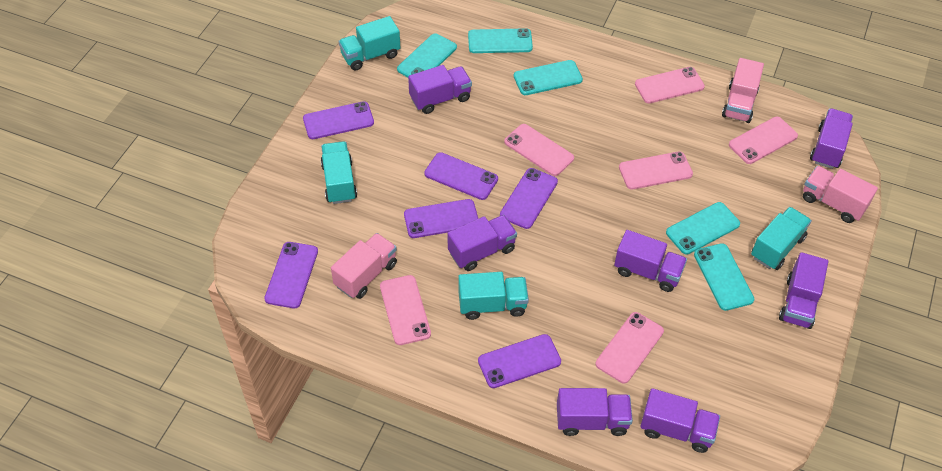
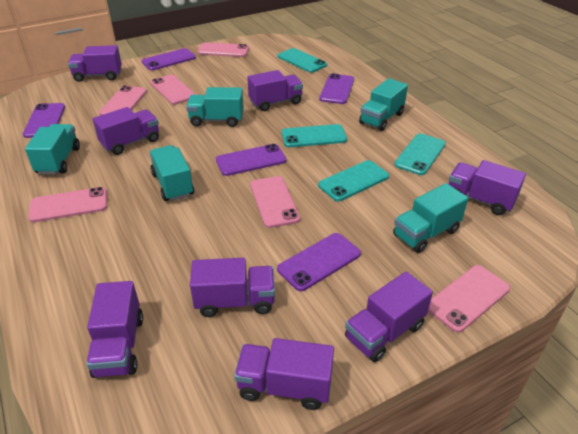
pink truck: 3 -> 0
purple phone: 6 -> 5
purple truck: 7 -> 8
turquoise phone: 5 -> 4
turquoise truck: 4 -> 5

